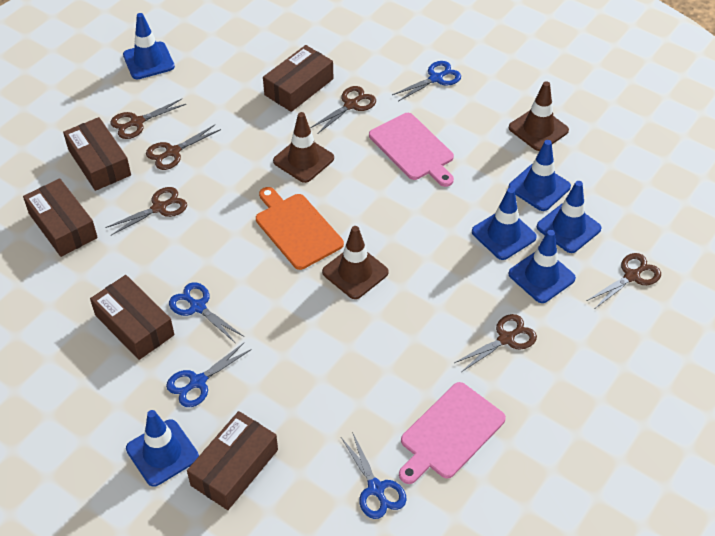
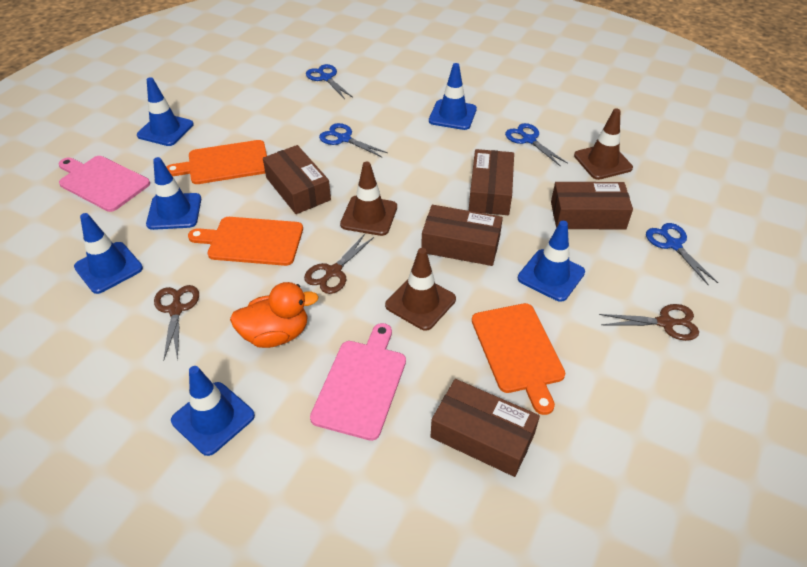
brown scissors: 6 -> 3
orange cutting board: 1 -> 3
orange duck: 0 -> 1

